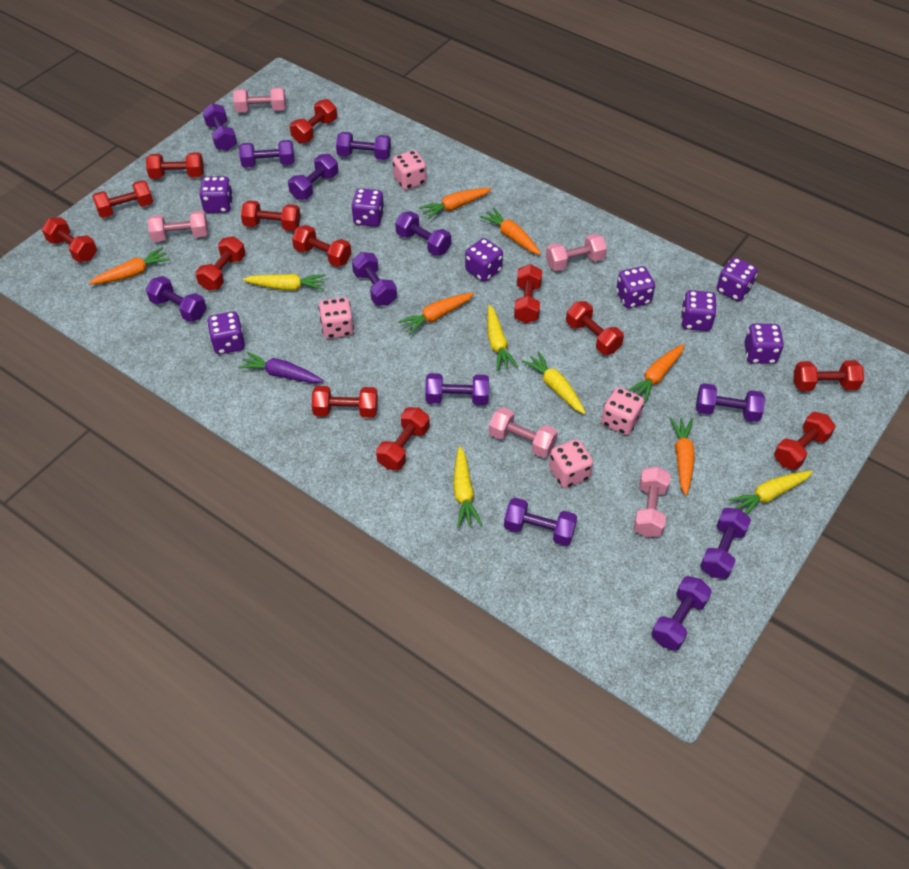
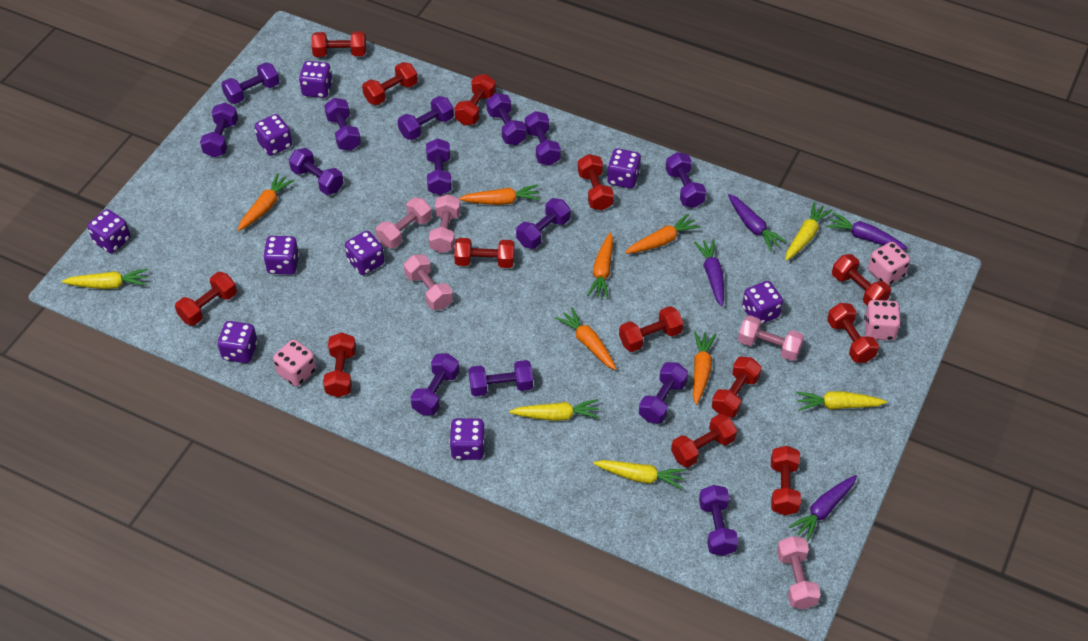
pink dice: 4 -> 3
purple carrot: 1 -> 4
purple dice: 8 -> 9
purple dumbbell: 12 -> 14

